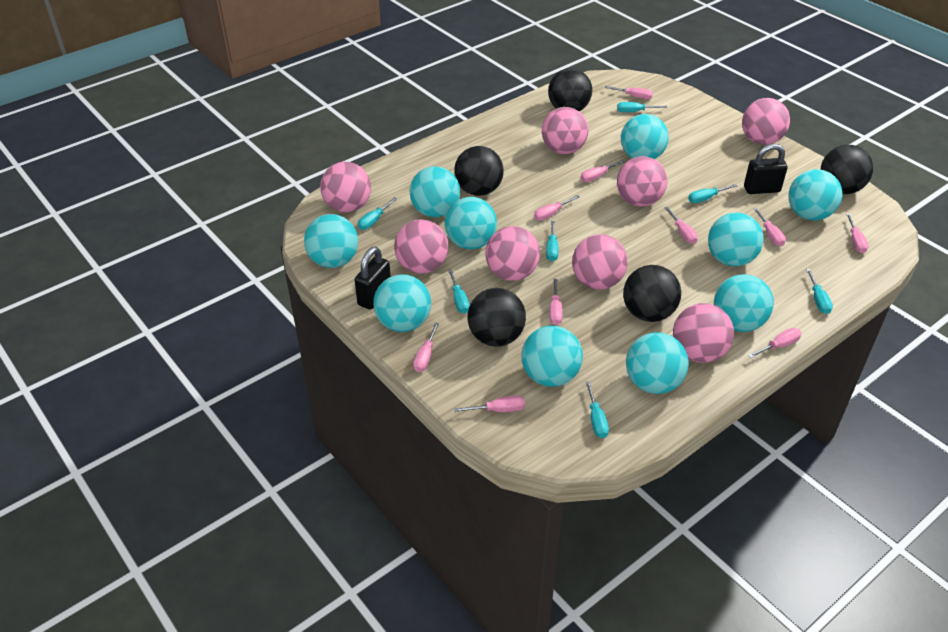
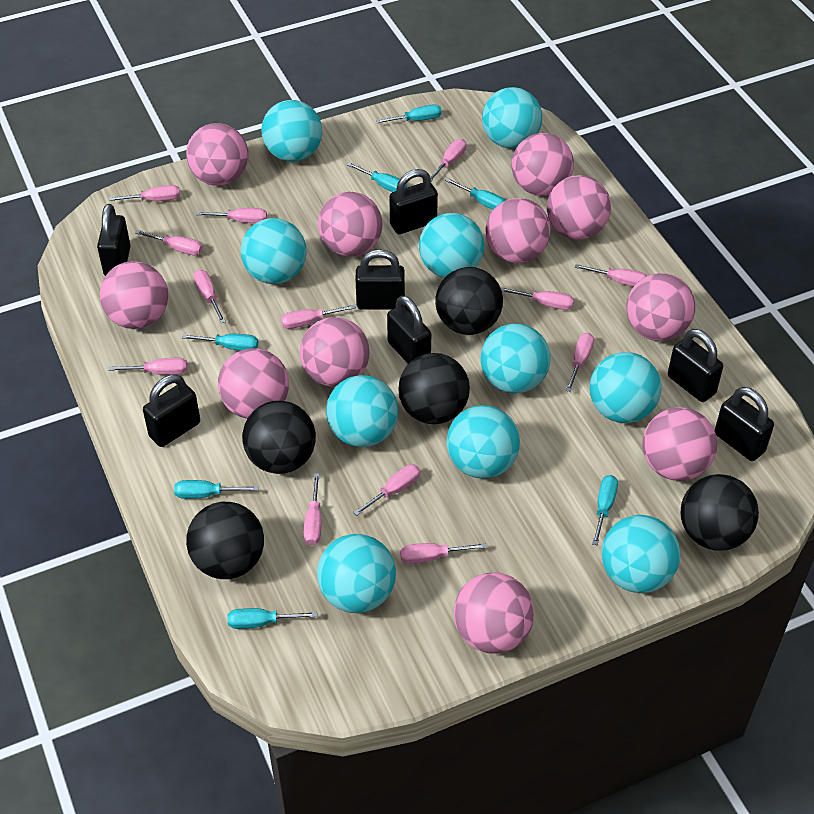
black padlock: 2 -> 7
pink ball: 8 -> 11
pink screwdriver: 10 -> 13

